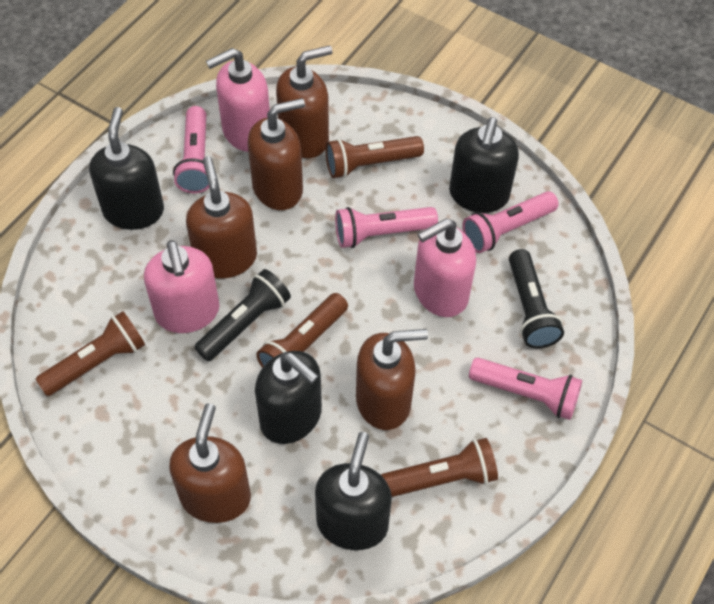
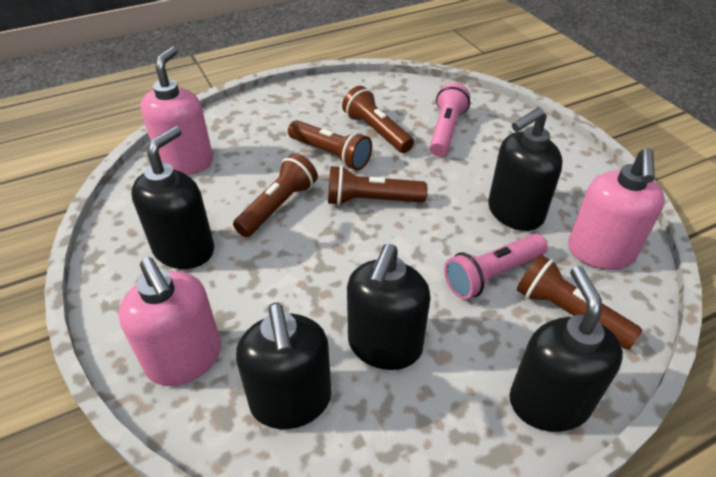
black flashlight: 2 -> 0
black soap dispenser: 4 -> 5
brown flashlight: 4 -> 5
brown soap dispenser: 5 -> 0
pink flashlight: 4 -> 2

